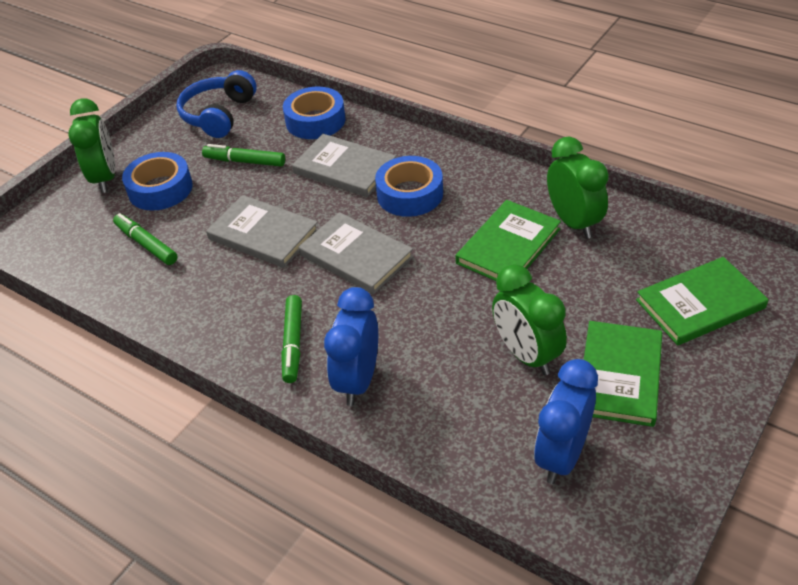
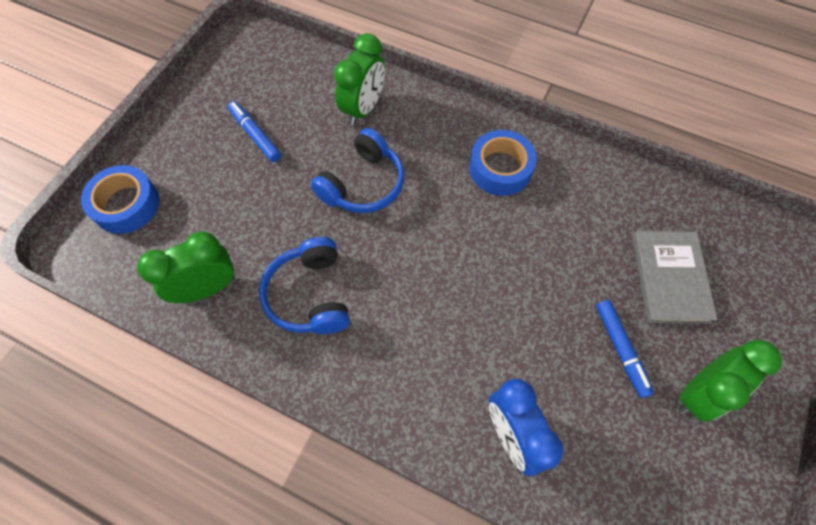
blue clock: 2 -> 1
blue headphones: 1 -> 2
blue marker: 0 -> 2
blue tape: 3 -> 2
green book: 3 -> 0
green marker: 3 -> 0
grey book: 3 -> 1

